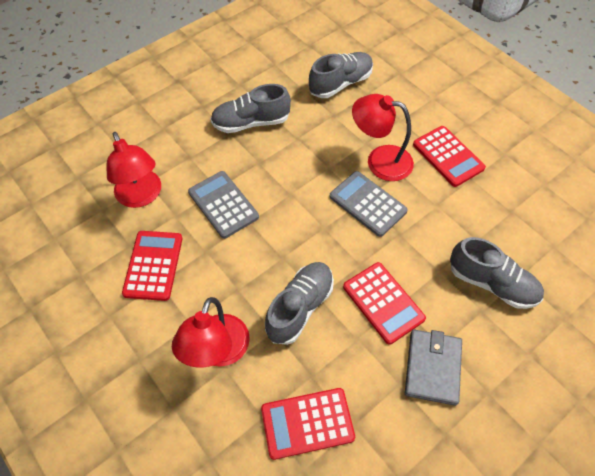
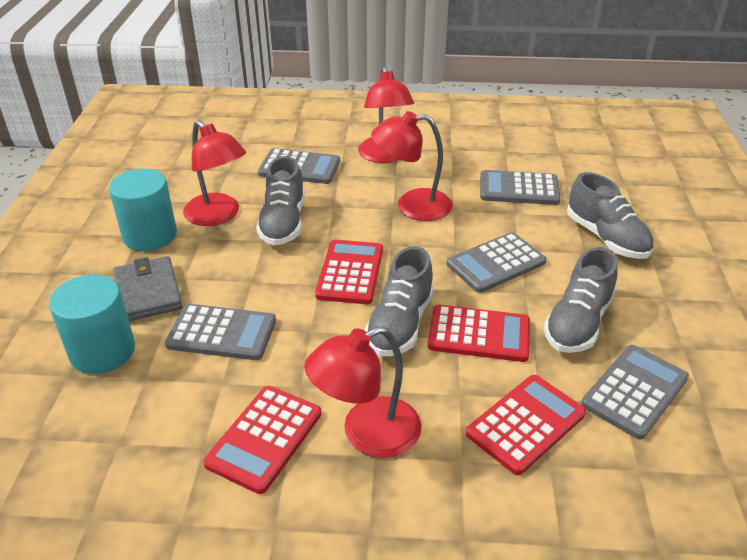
grey calculator: 2 -> 5
red lamp: 3 -> 4
turquoise cylinder: 0 -> 2

